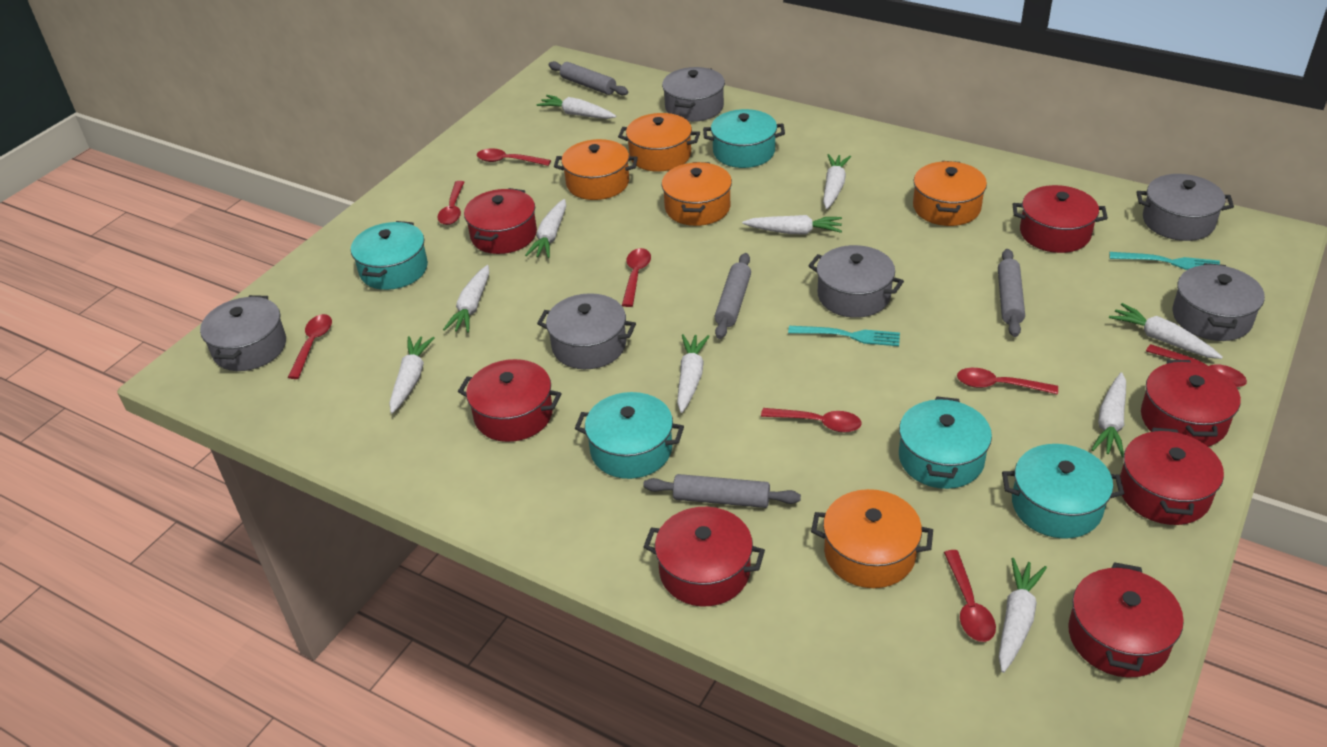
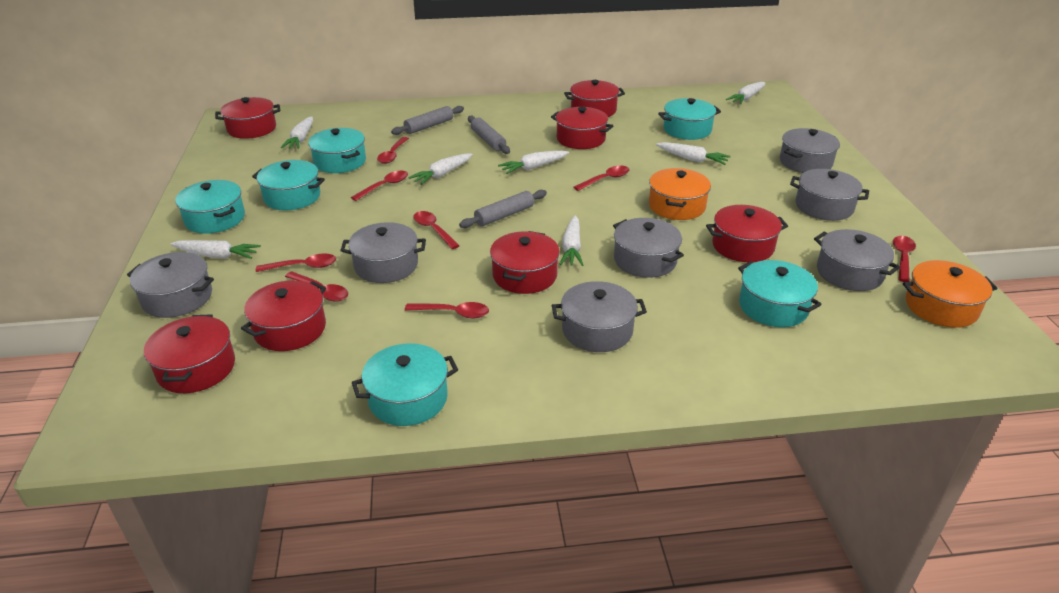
grey pot: 6 -> 7
grey rolling pin: 4 -> 3
orange pot: 5 -> 2
turquoise fork: 2 -> 0
turquoise pot: 5 -> 6
white carrot: 10 -> 7

